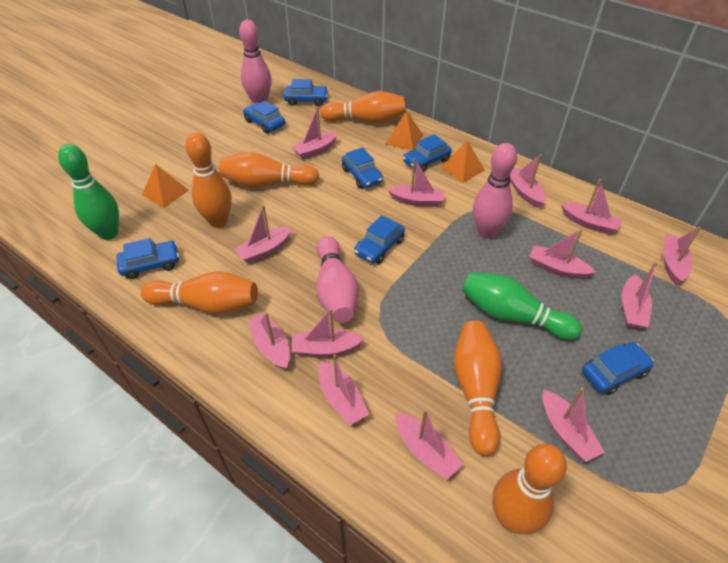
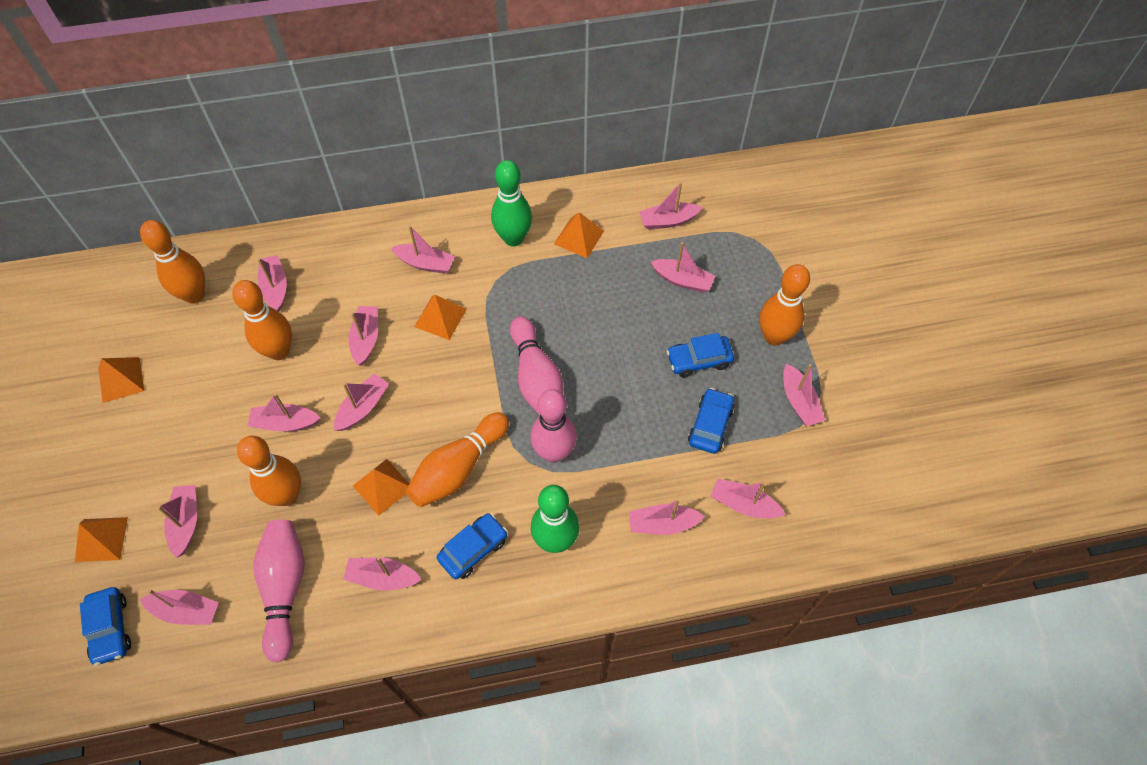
blue car: 7 -> 4
orange bowling pin: 6 -> 5
orange pyramid: 3 -> 5

